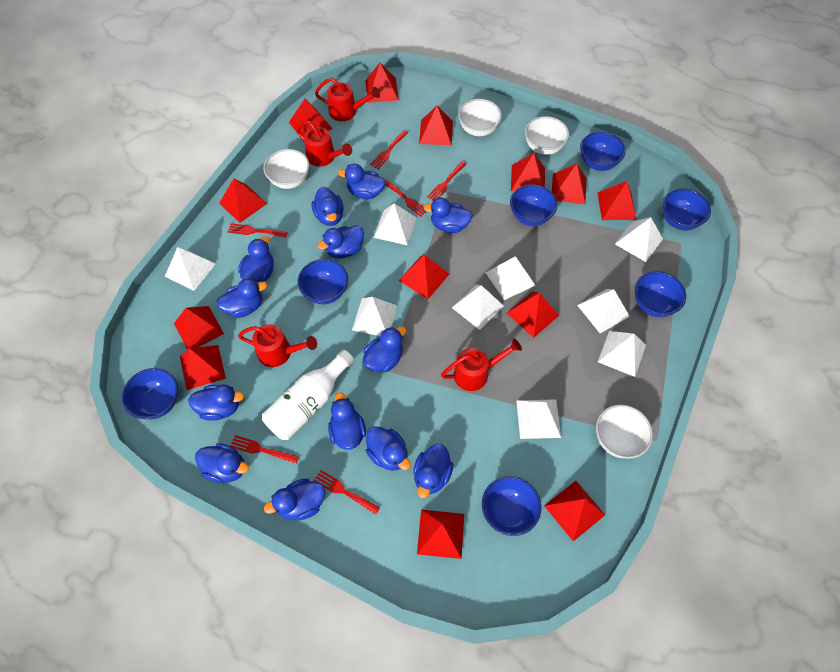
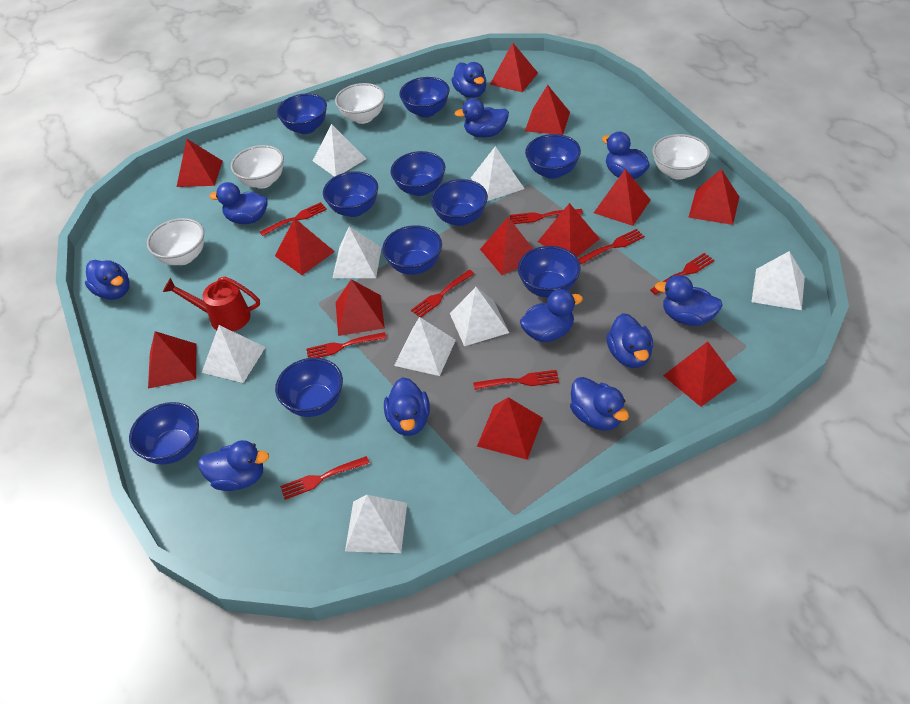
blue bowl: 7 -> 10
blue duck: 13 -> 11
red fork: 6 -> 8
red pyramid: 13 -> 12
red watering can: 4 -> 1
white bottle: 1 -> 0
white pyramid: 9 -> 8

